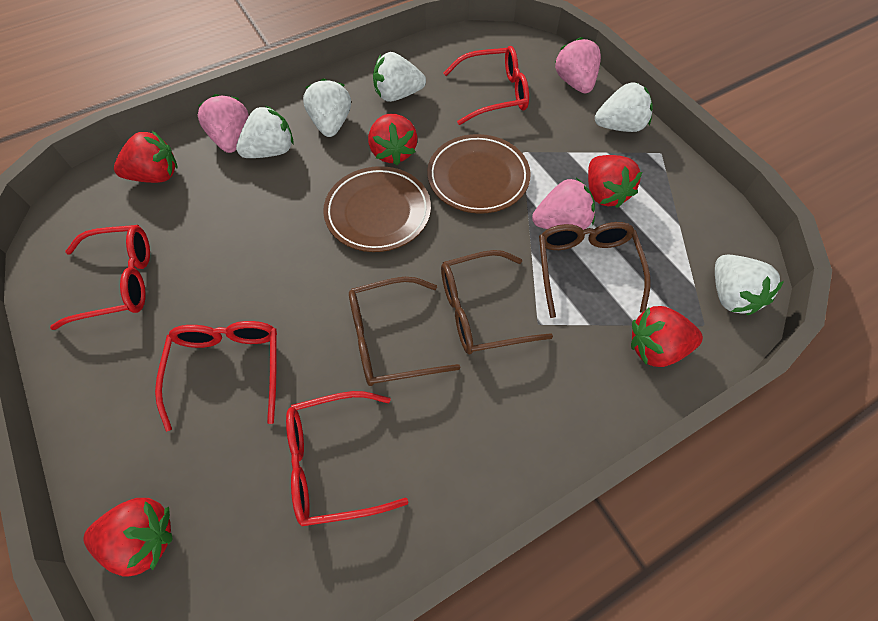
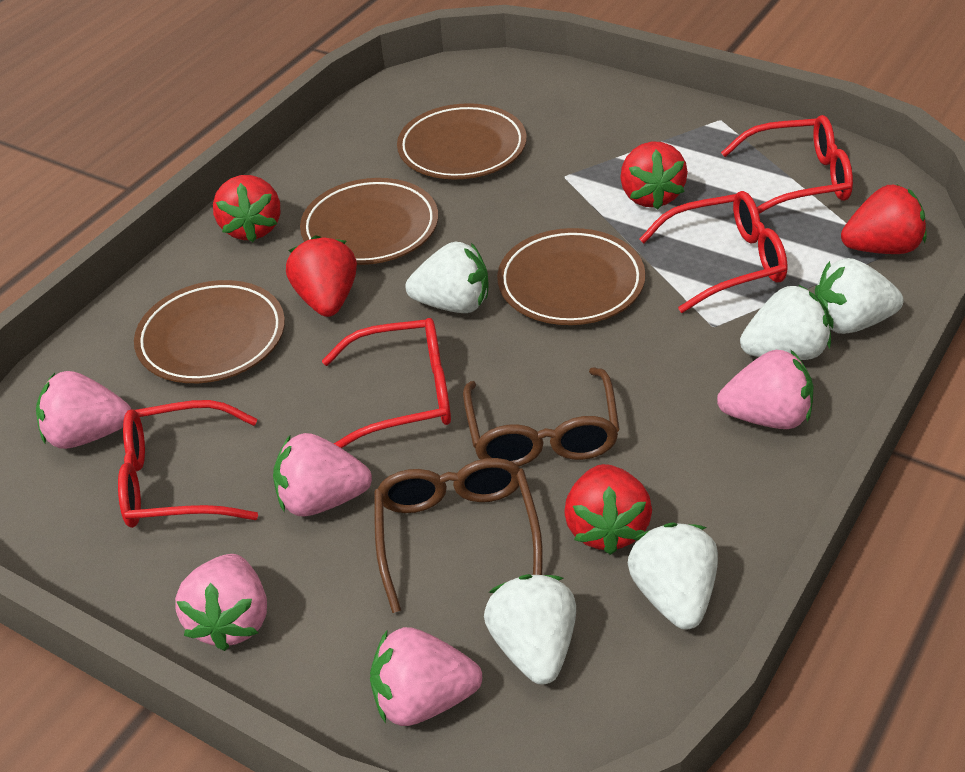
brown glasses: 3 -> 2
brown plate: 2 -> 4
pink strawberry: 3 -> 5

